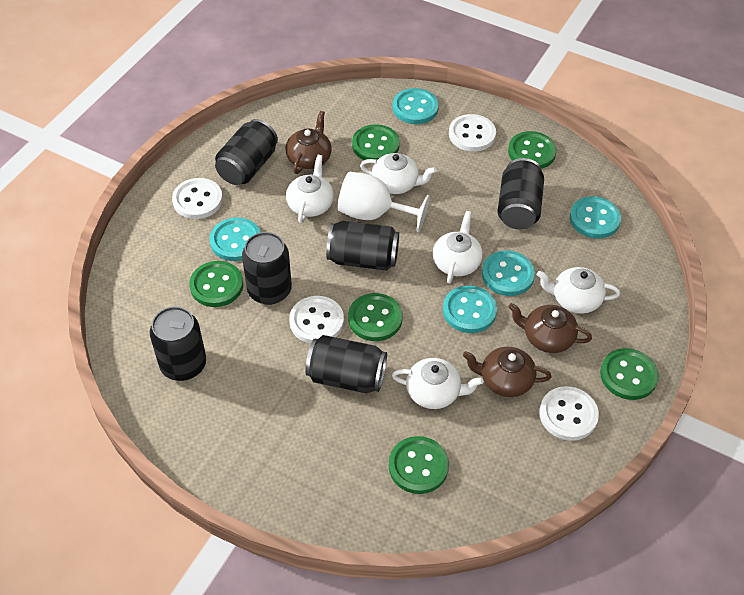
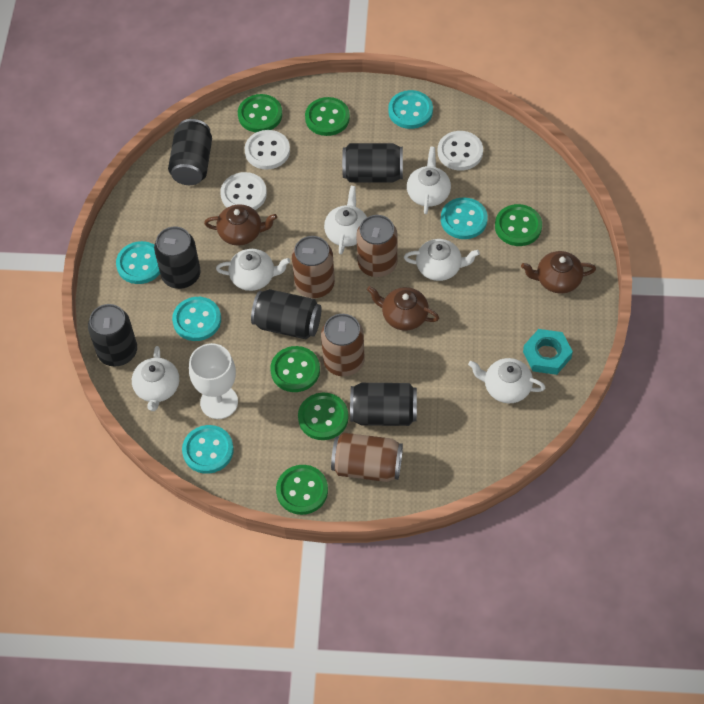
brown can: 0 -> 4
turquoise nut: 0 -> 1
white button: 4 -> 3
white teapot: 5 -> 6

